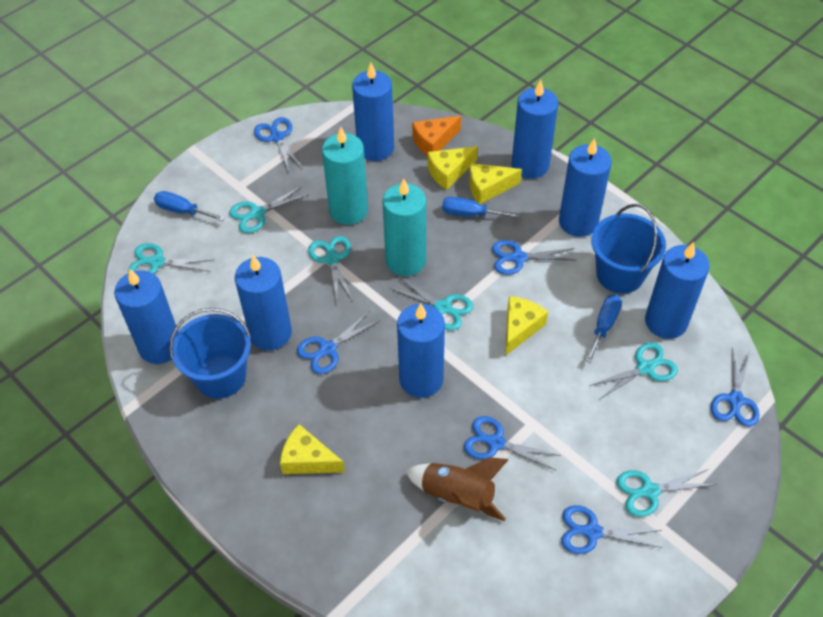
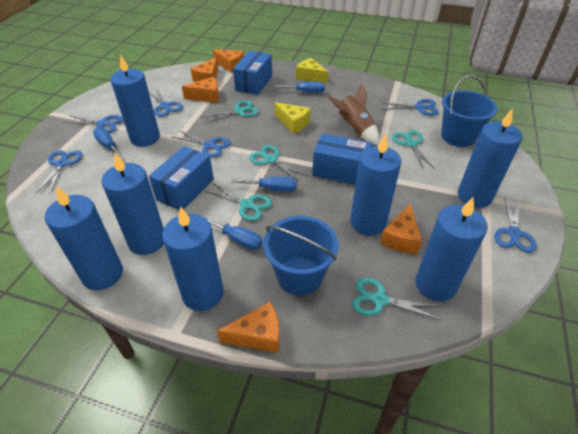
blue box: 0 -> 3
blue screwdriver: 3 -> 4
orange cheese: 1 -> 5
turquoise candle: 2 -> 0
turquoise scissors: 6 -> 5
yellow cheese: 4 -> 2

